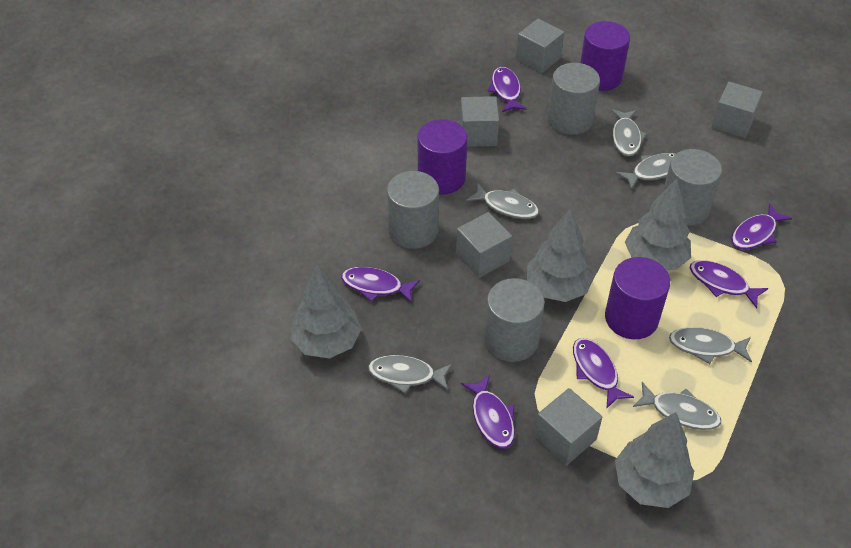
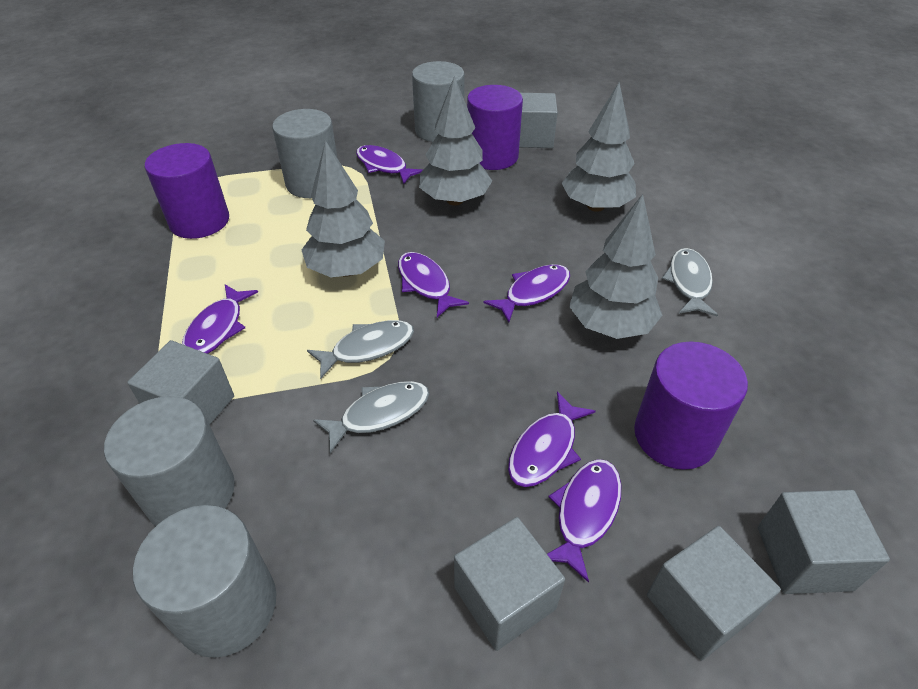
grey fish: 6 -> 3

